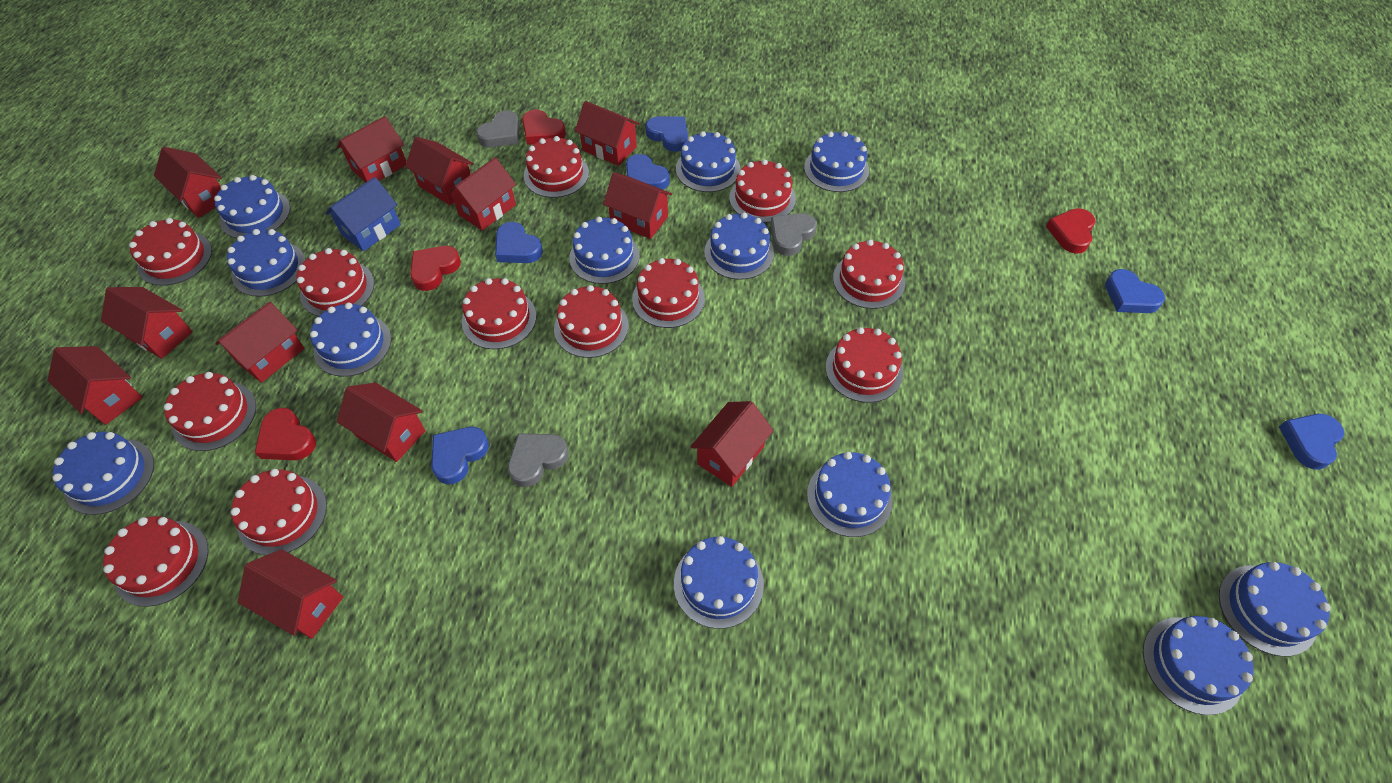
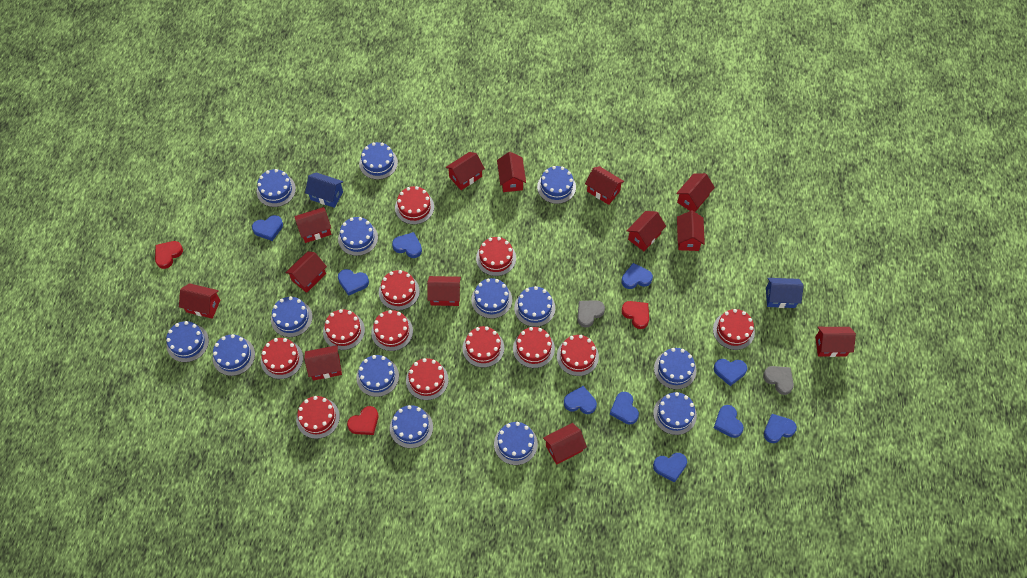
blue cake: 12 -> 14
blue heart: 6 -> 10
blue house: 1 -> 2
grey heart: 3 -> 2
red heart: 4 -> 3
red house: 12 -> 13

